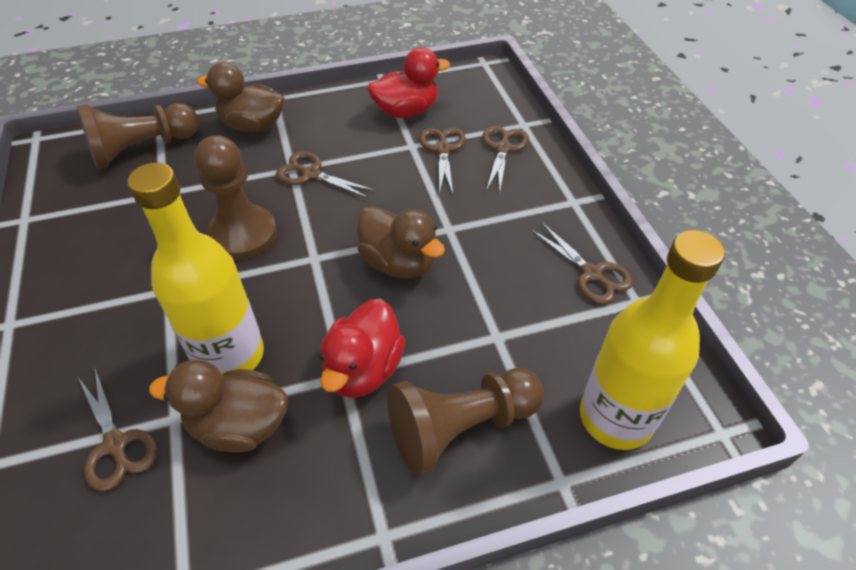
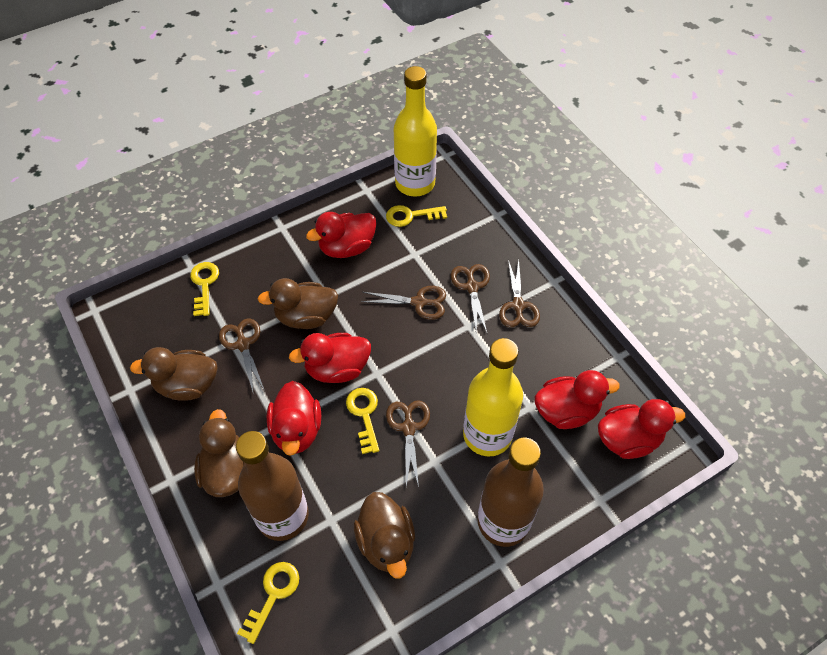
brown bottle: 0 -> 2
brown duck: 3 -> 4
brown pawn: 3 -> 0
red duck: 2 -> 5
yellow key: 0 -> 4

